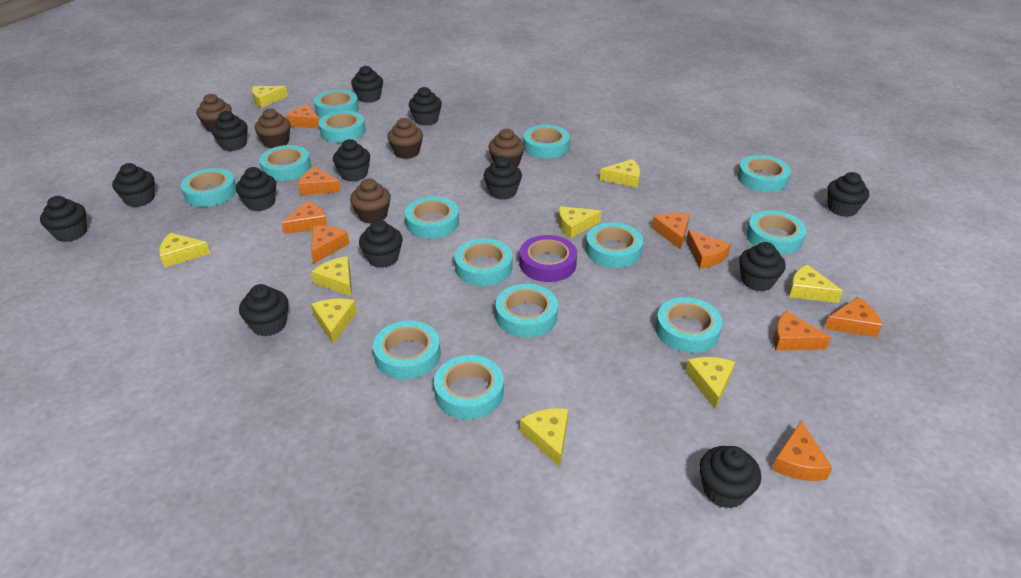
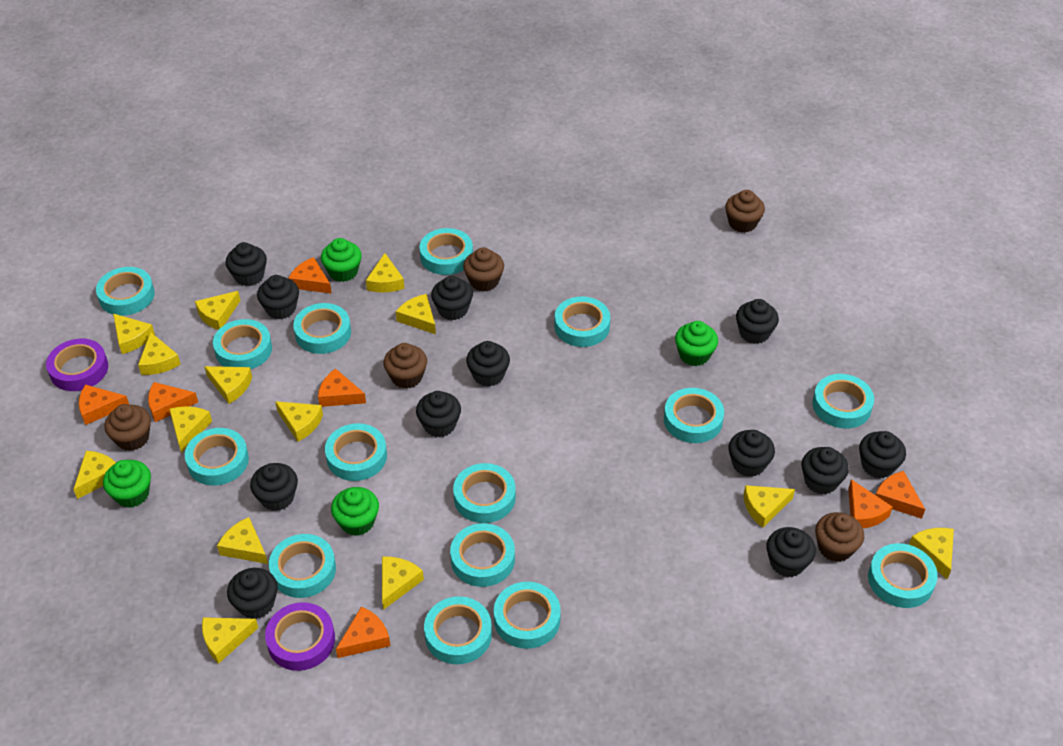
black cupcake: 13 -> 12
green cupcake: 0 -> 4
orange cheese: 9 -> 7
purple tape: 1 -> 2
turquoise tape: 14 -> 15
yellow cheese: 9 -> 14

